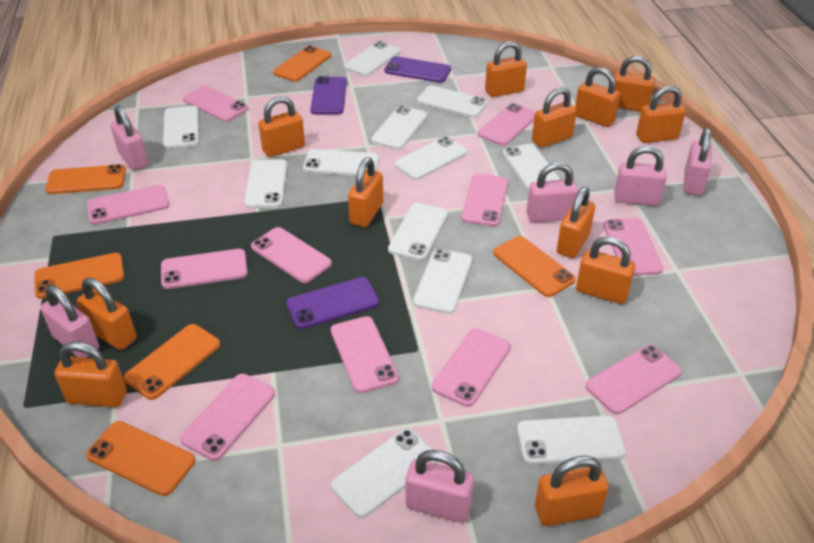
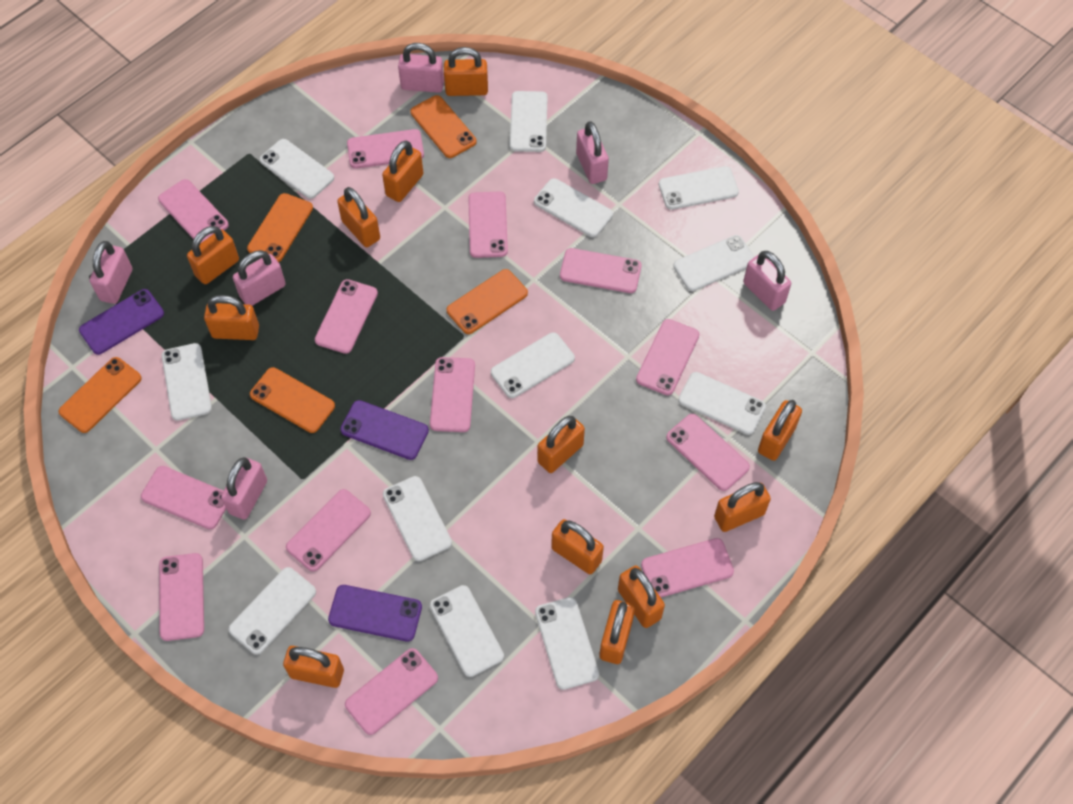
orange phone: 6 -> 5
pink phone: 11 -> 13

